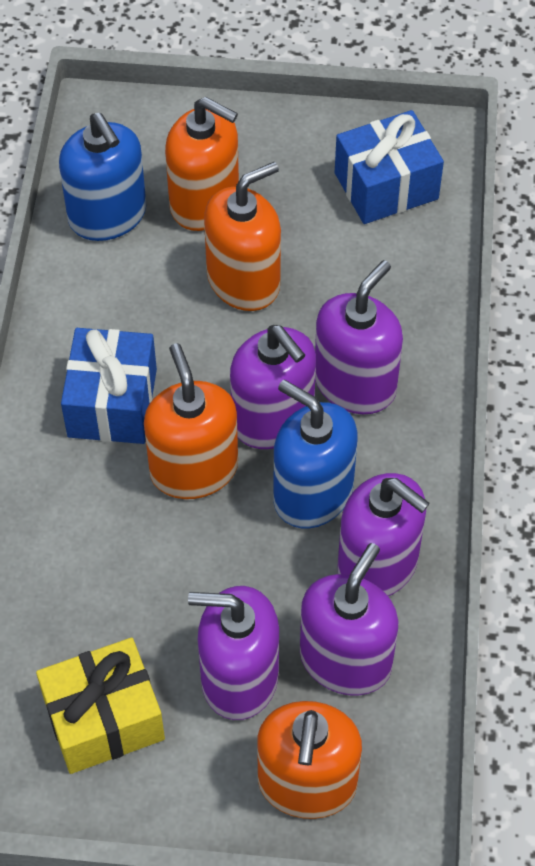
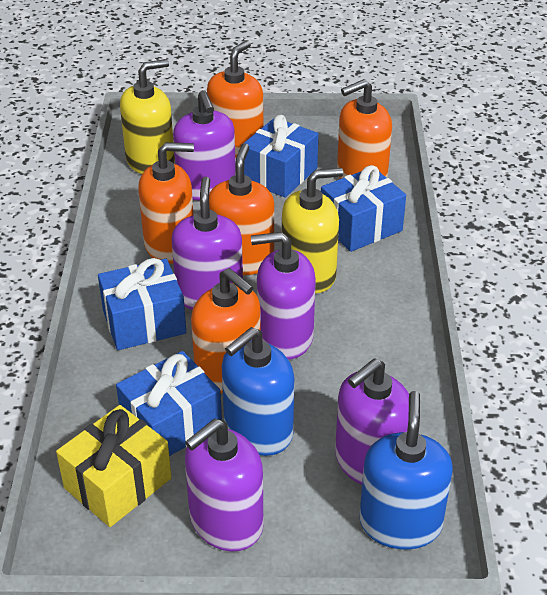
blue gift: 2 -> 4
orange soap dispenser: 4 -> 5
yellow soap dispenser: 0 -> 2

